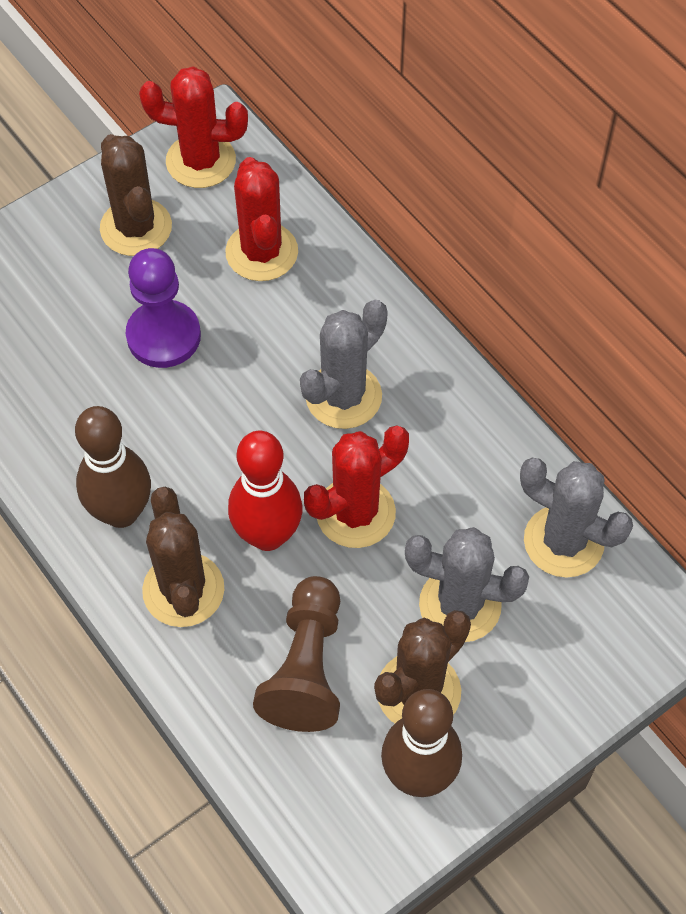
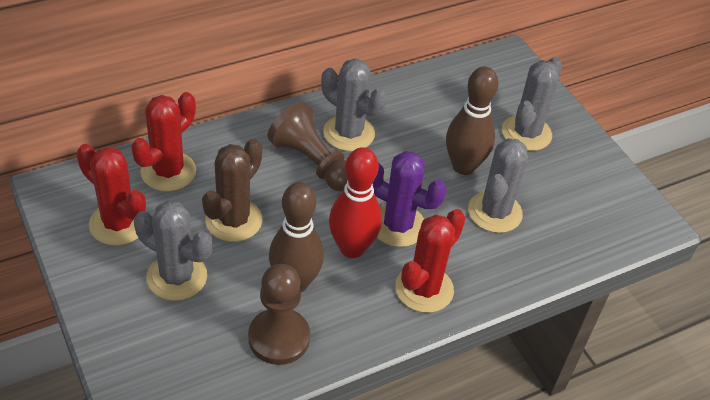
brown cactus: 3 -> 1
brown pawn: 1 -> 2
grey cactus: 3 -> 4
purple cactus: 0 -> 1
purple pawn: 1 -> 0

